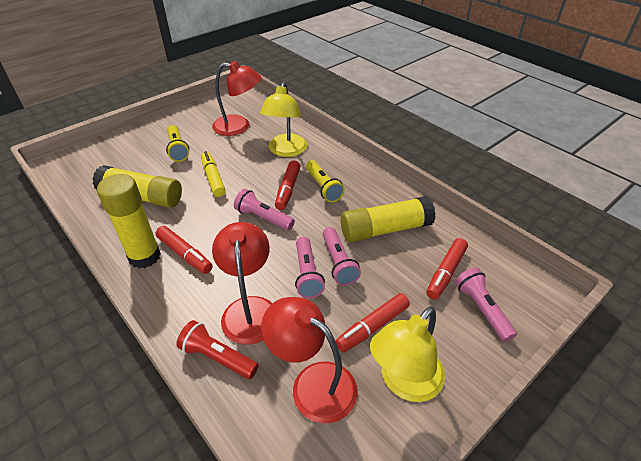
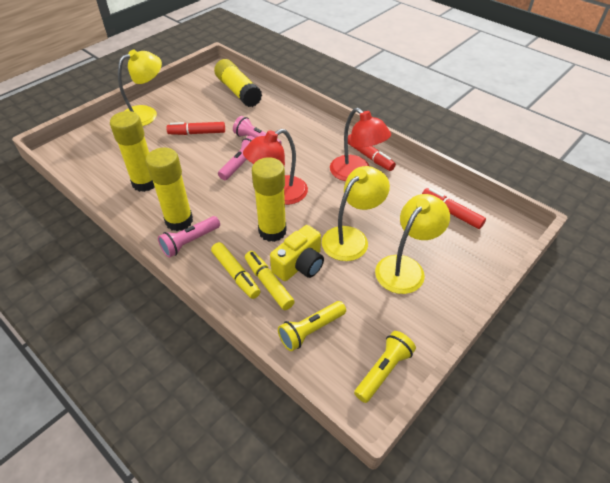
pink flashlight: 4 -> 3
red flashlight: 1 -> 0
red lamp: 3 -> 2
red marker: 4 -> 3
yellow camera: 0 -> 1
yellow glue stick: 3 -> 4
yellow lamp: 2 -> 3
yellow marker: 1 -> 2

